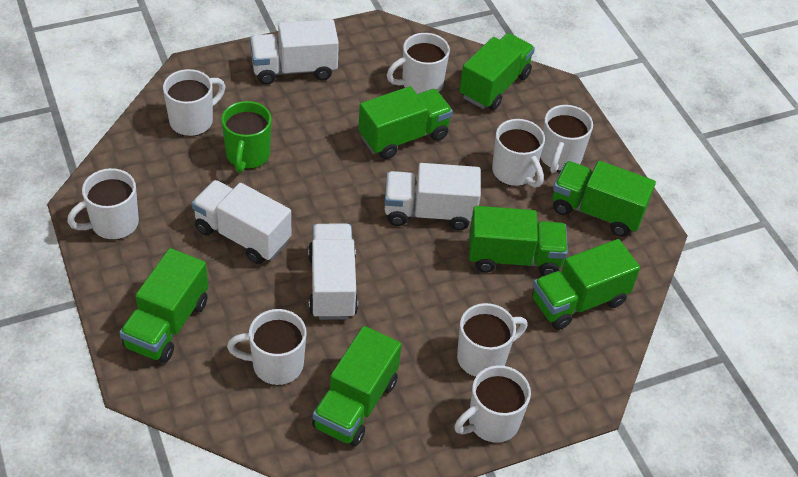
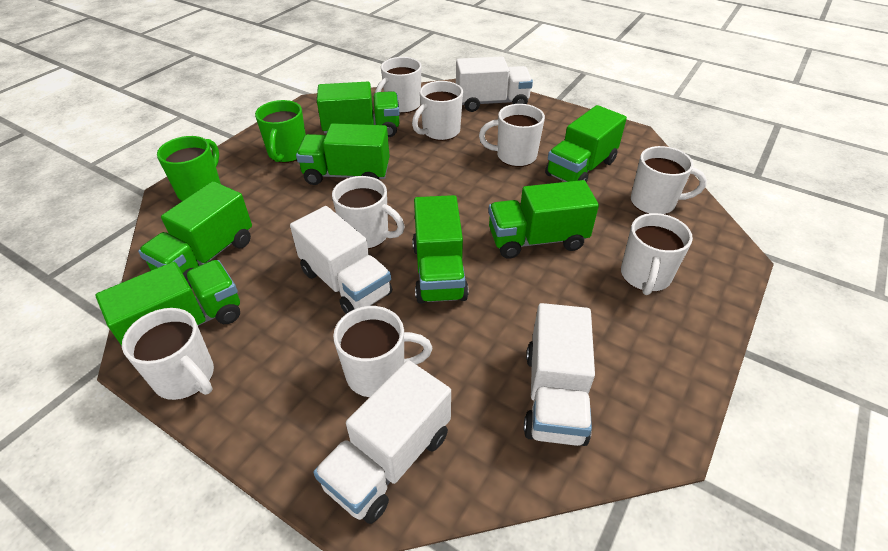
green mug: 1 -> 2

